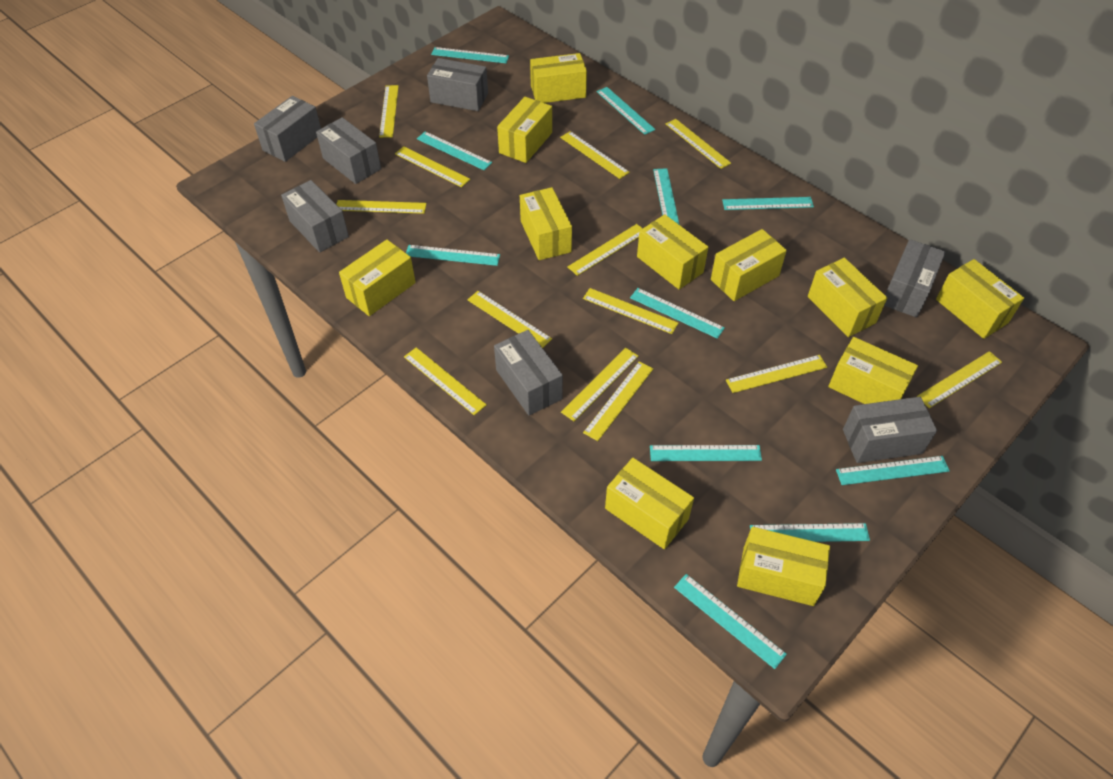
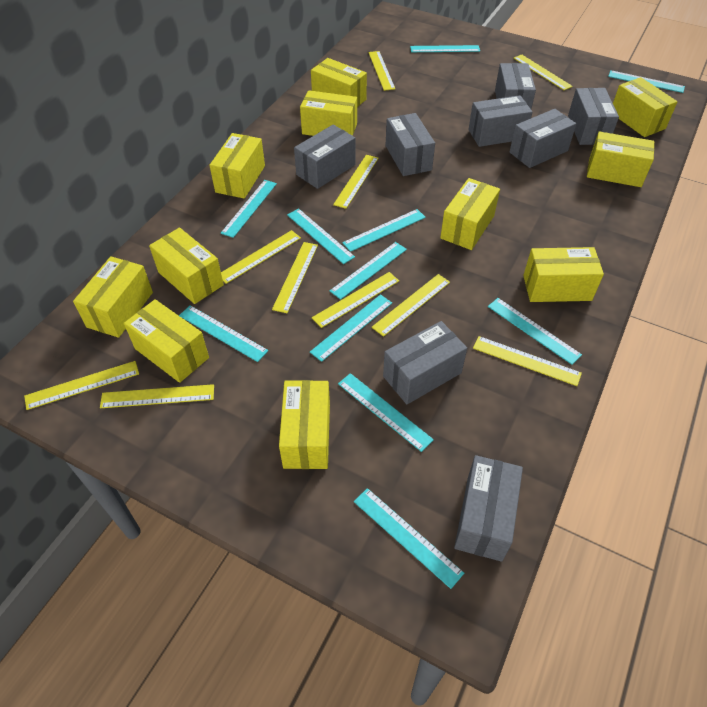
grey box: 7 -> 8
yellow ruler: 13 -> 10

